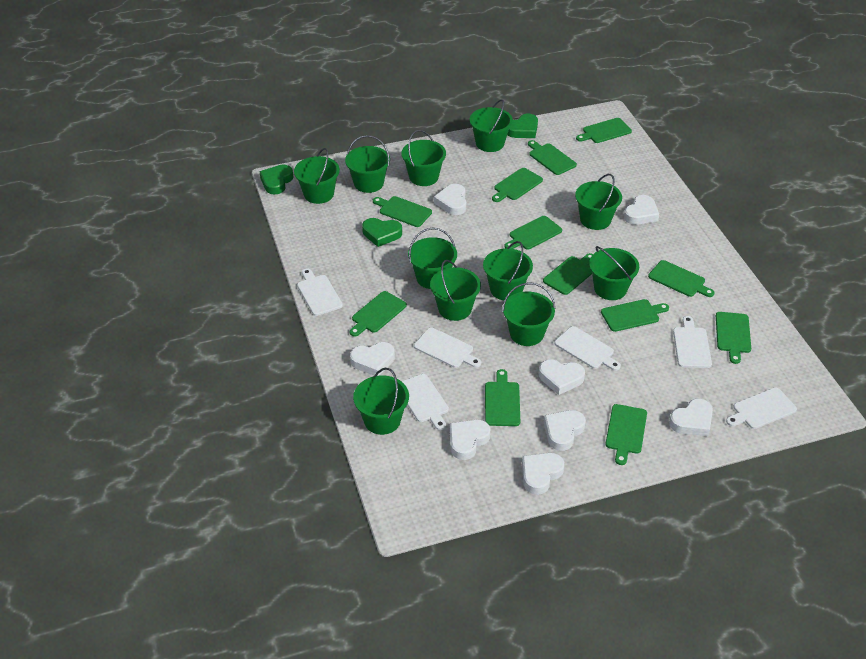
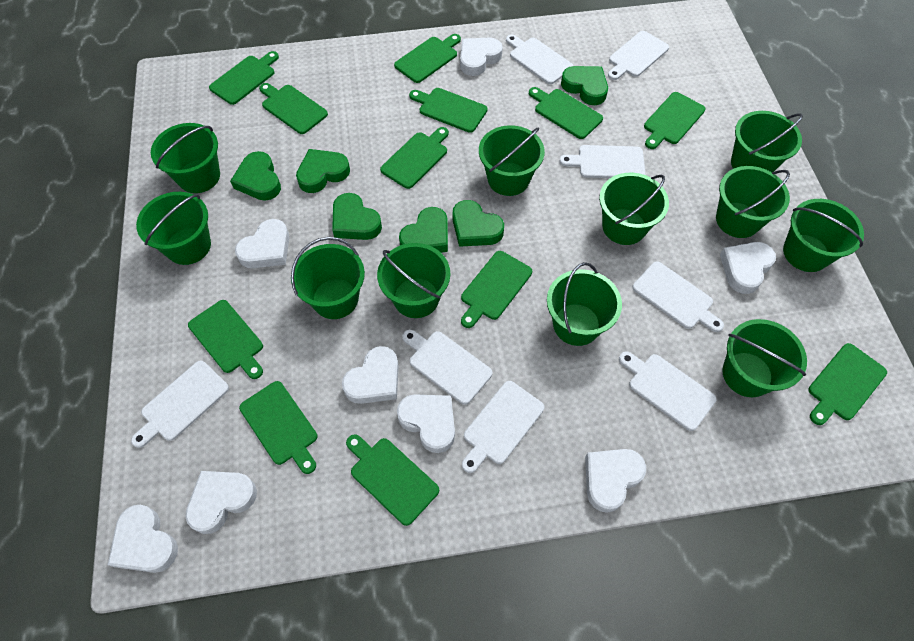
green heart: 3 -> 6
white cutting board: 6 -> 8

